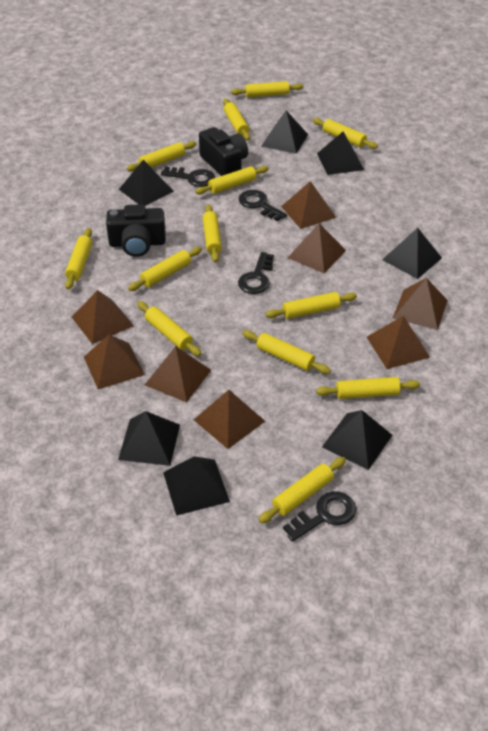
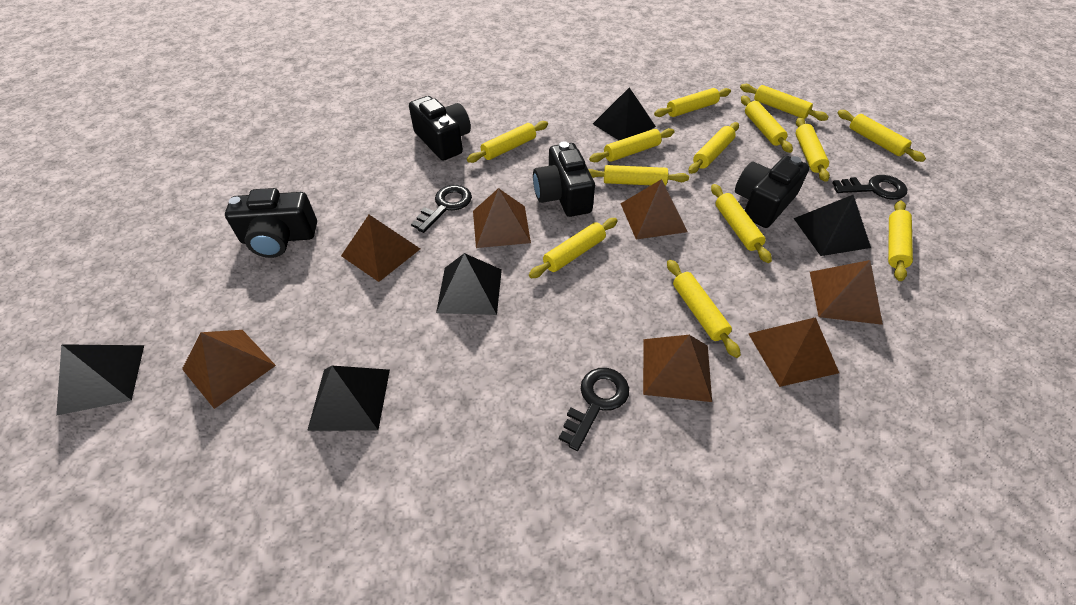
black camera: 2 -> 4
black key: 4 -> 3
black pyramid: 7 -> 5
brown pyramid: 8 -> 7

